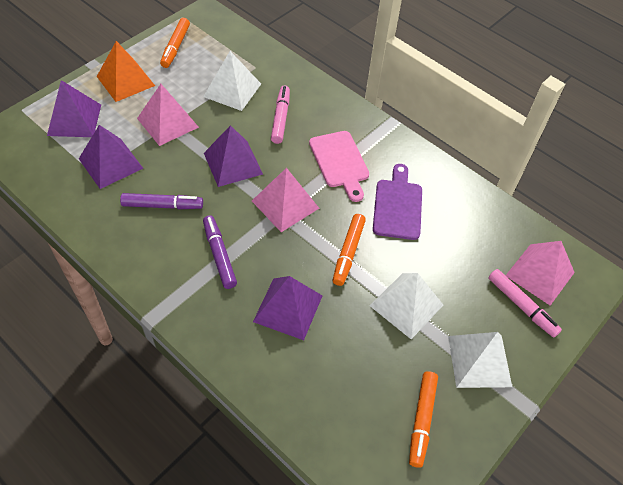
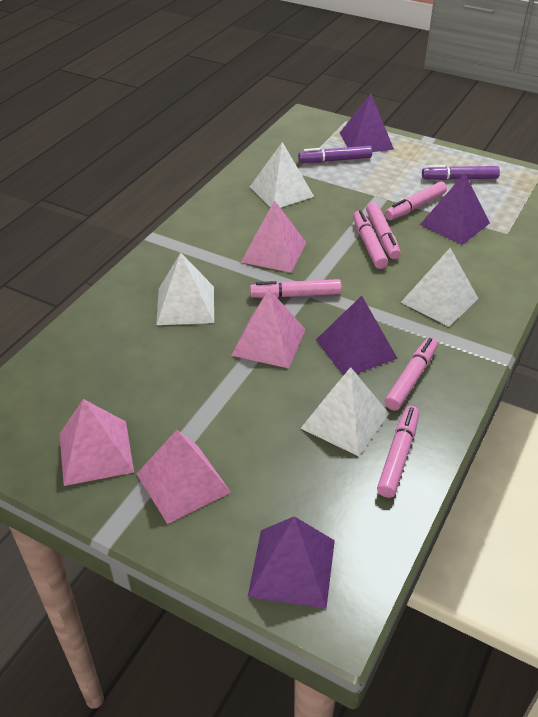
orange marker: 3 -> 0
orange pyramid: 1 -> 0
pink cutting board: 1 -> 0
pink marker: 2 -> 6
pink pyramid: 3 -> 4
purple cutting board: 1 -> 0
white pyramid: 3 -> 4

